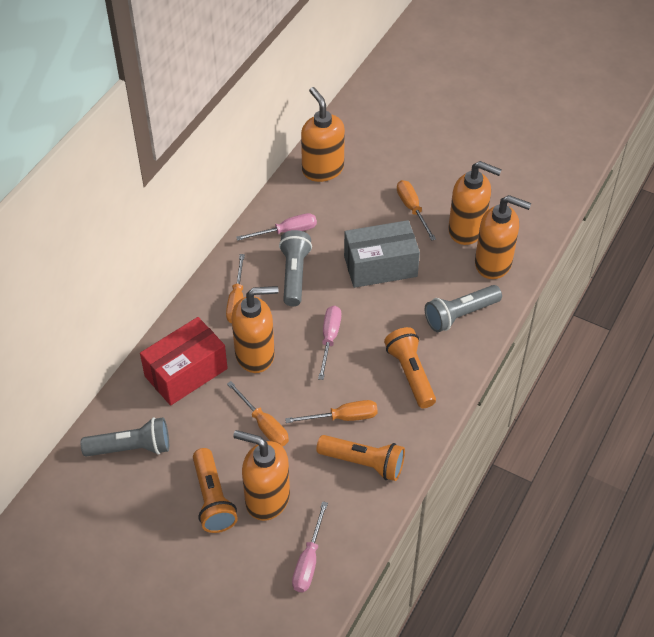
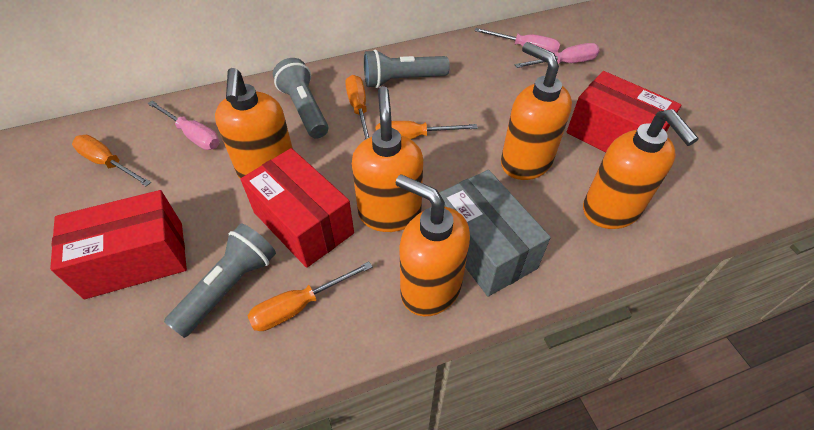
orange flashlight: 3 -> 0
red box: 1 -> 3

